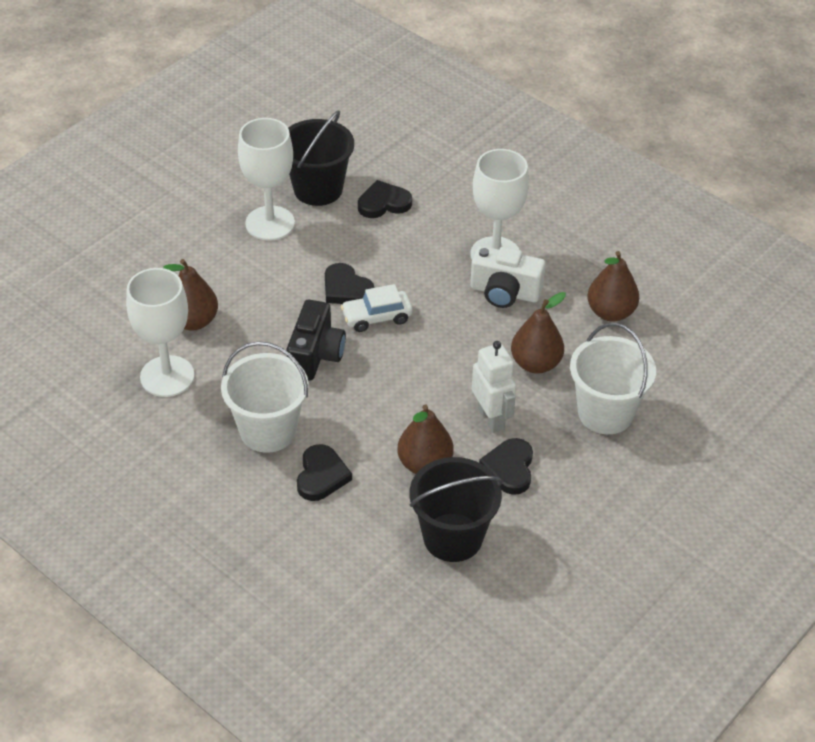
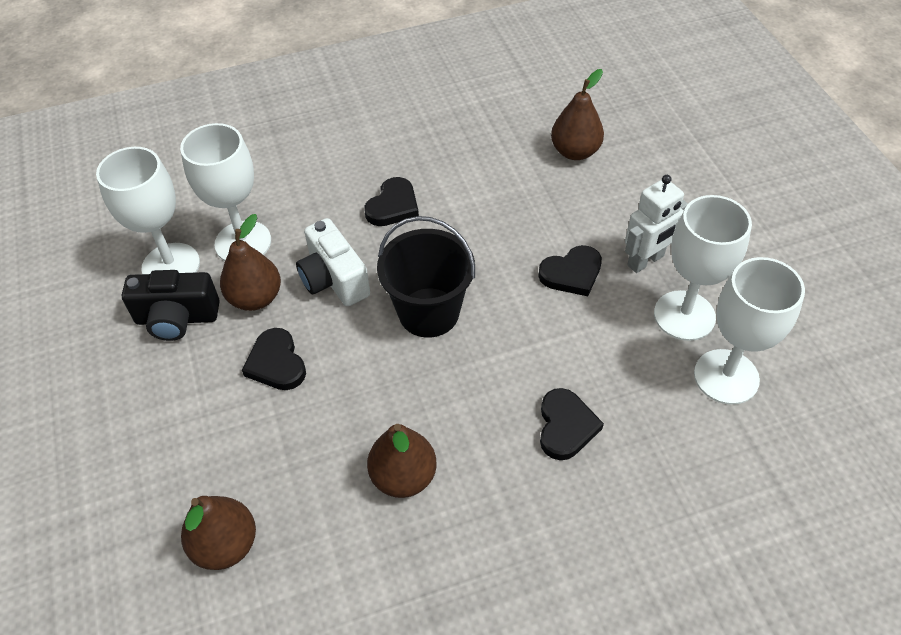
black bucket: 2 -> 1
white bucket: 2 -> 0
white car: 1 -> 0
white goblet: 3 -> 4

